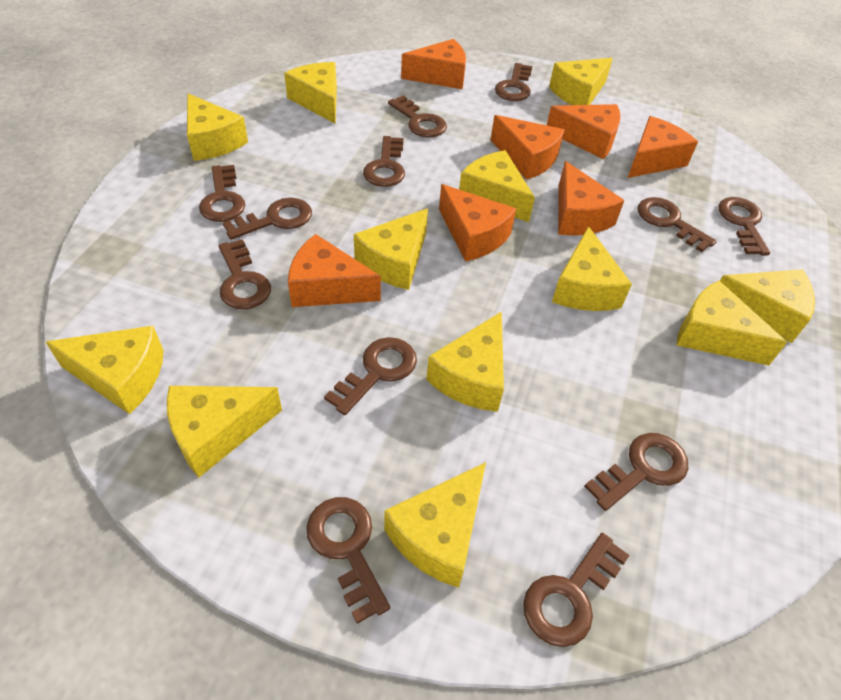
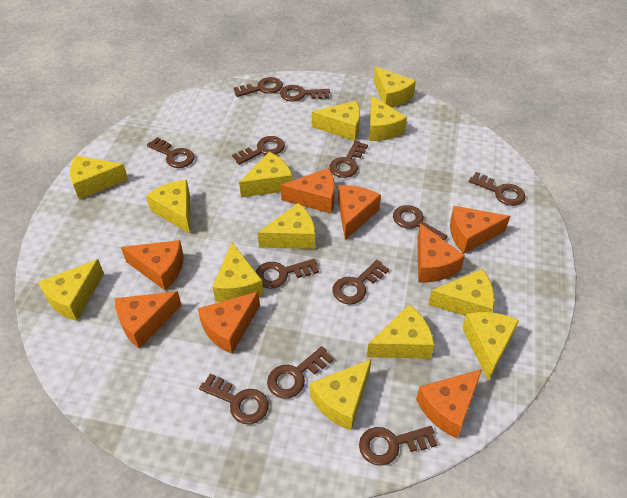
orange cheese: 7 -> 8
yellow cheese: 12 -> 13

